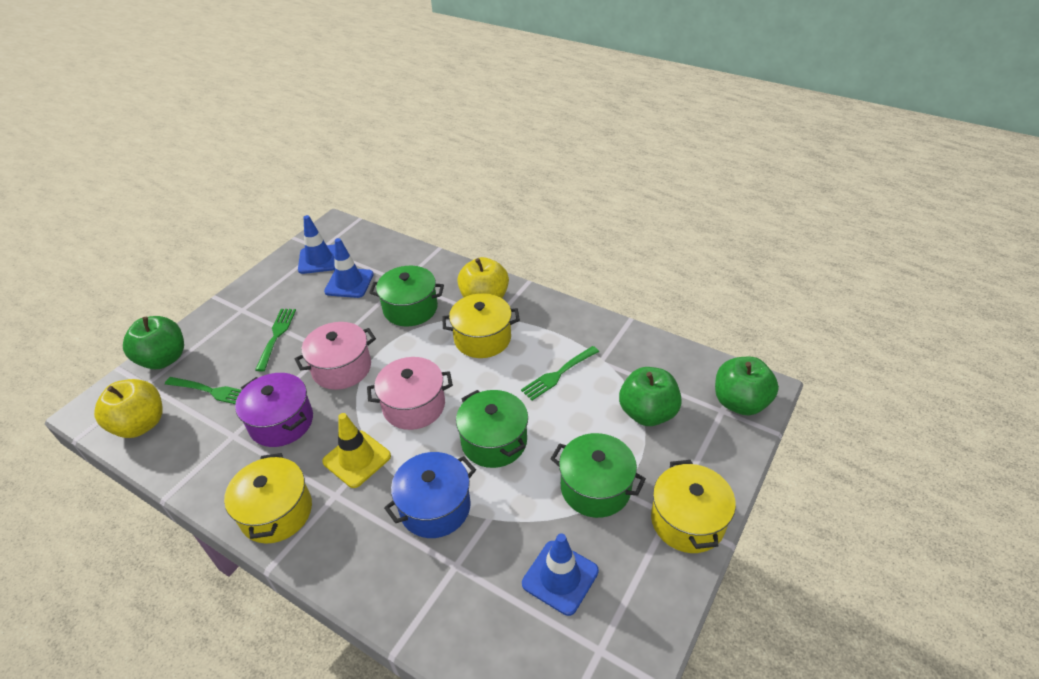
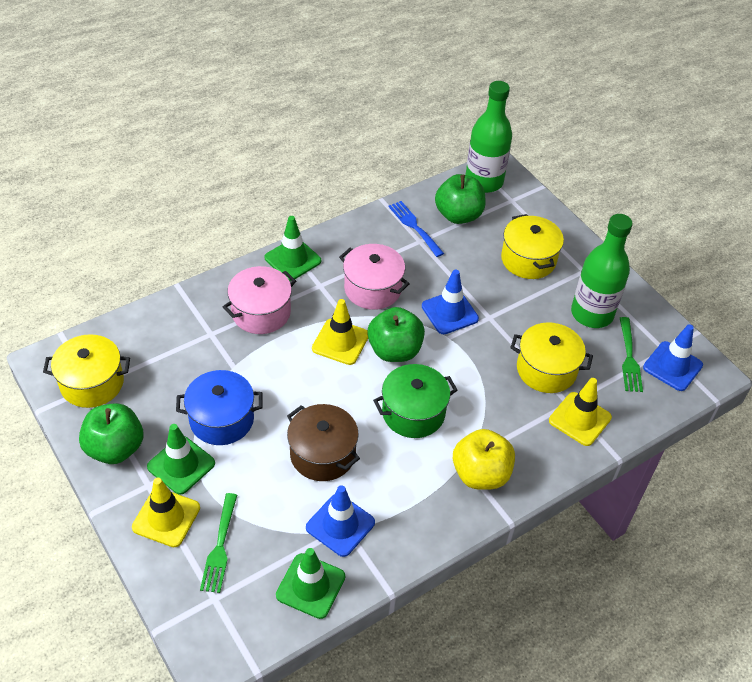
blue fork: 0 -> 1
brown pot: 0 -> 1
green bottle: 0 -> 2
green fork: 3 -> 2
green pot: 3 -> 1
green traffic cone: 0 -> 3
purple pot: 1 -> 0
yellow apple: 2 -> 1
yellow traffic cone: 1 -> 3

